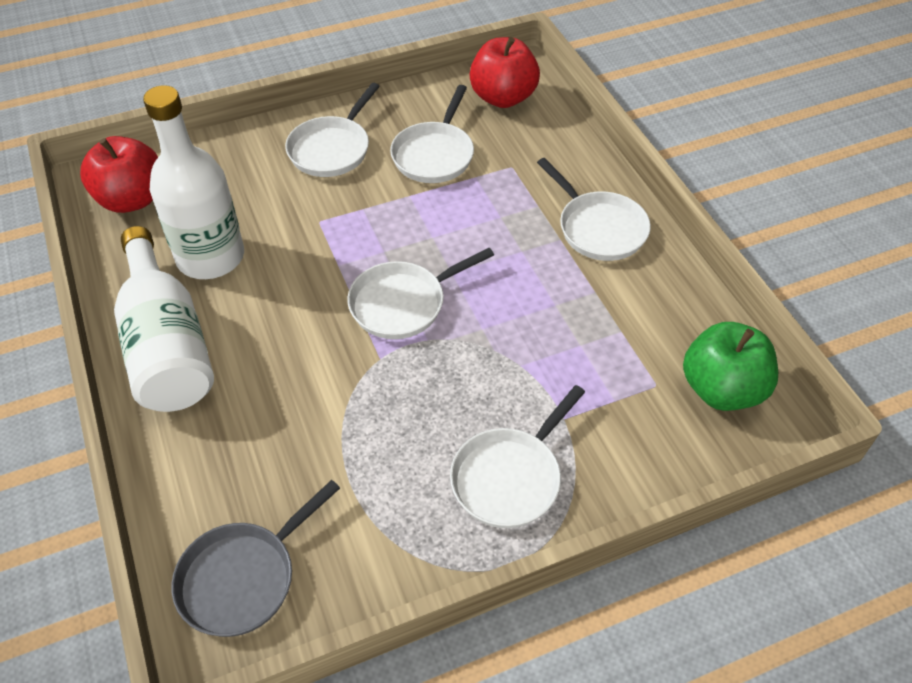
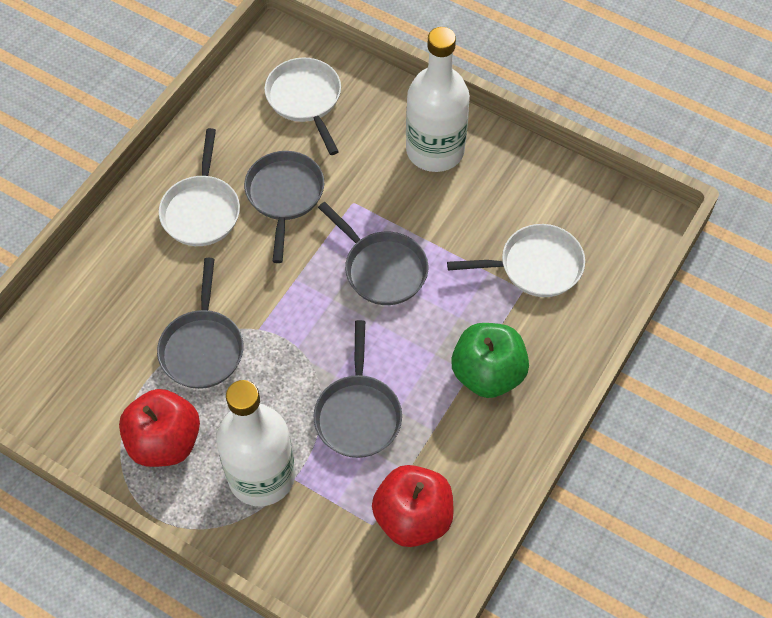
grey pan: 1 -> 4
white pan: 5 -> 3

